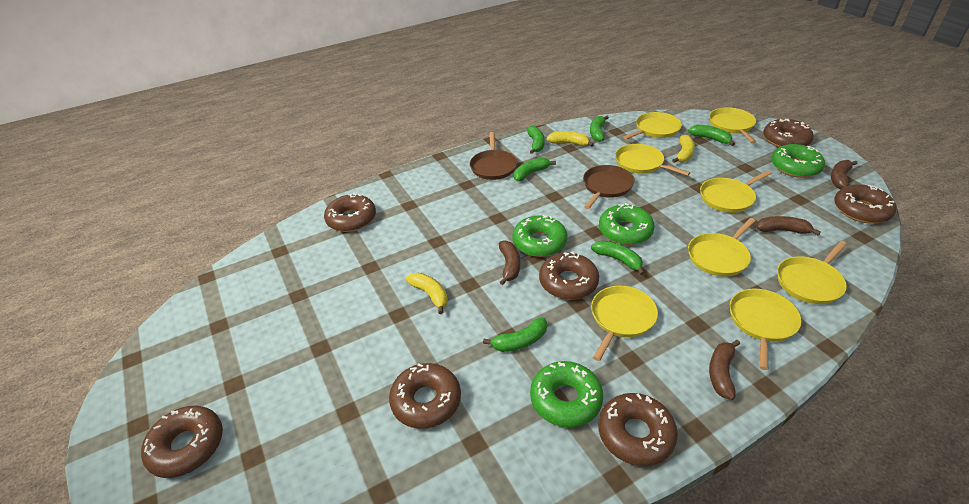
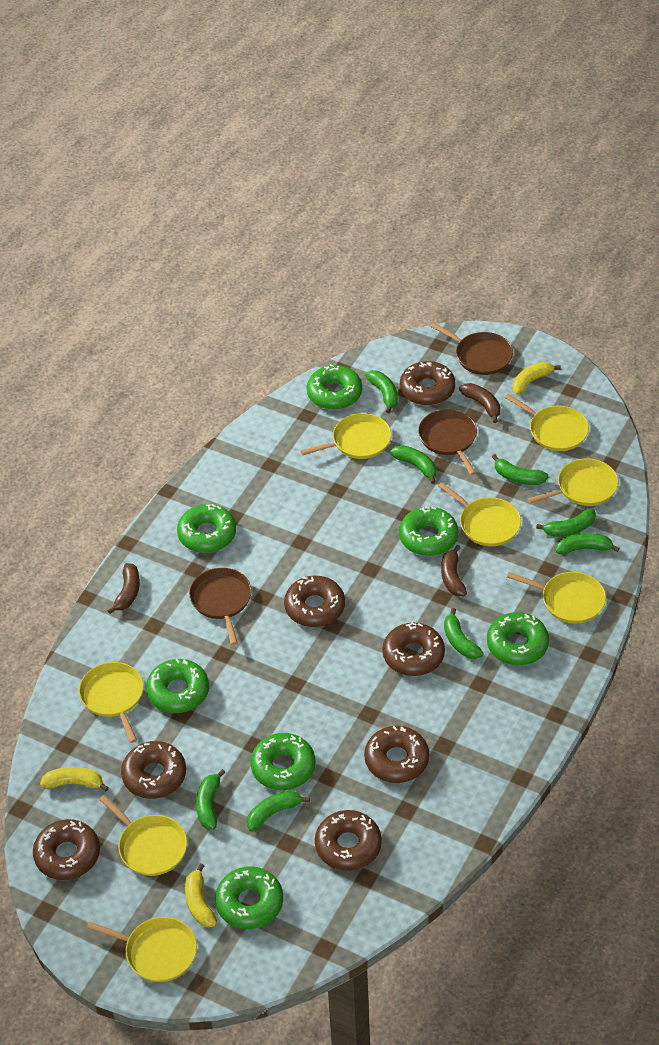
brown banana: 4 -> 3
brown pan: 2 -> 3
green banana: 6 -> 8
green donut: 4 -> 7

